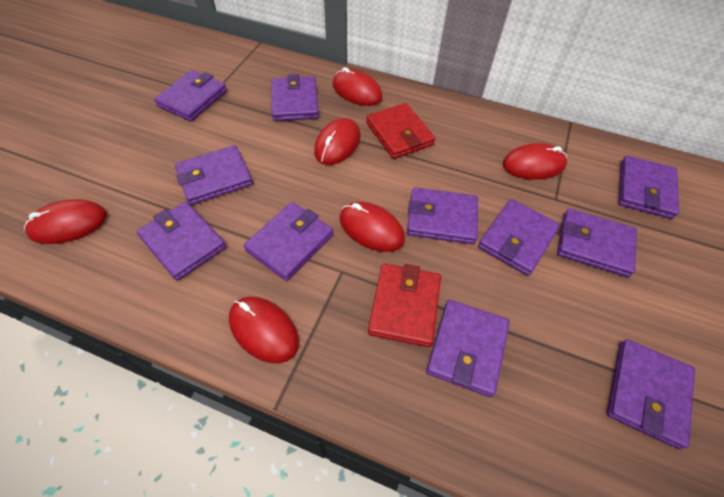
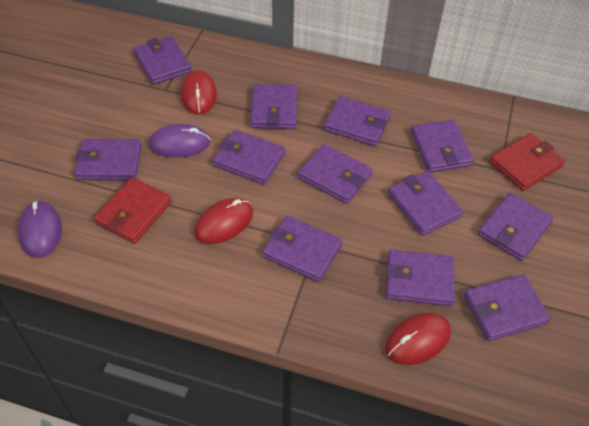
purple mouse: 0 -> 2
purple wallet: 11 -> 12
red mouse: 6 -> 3

